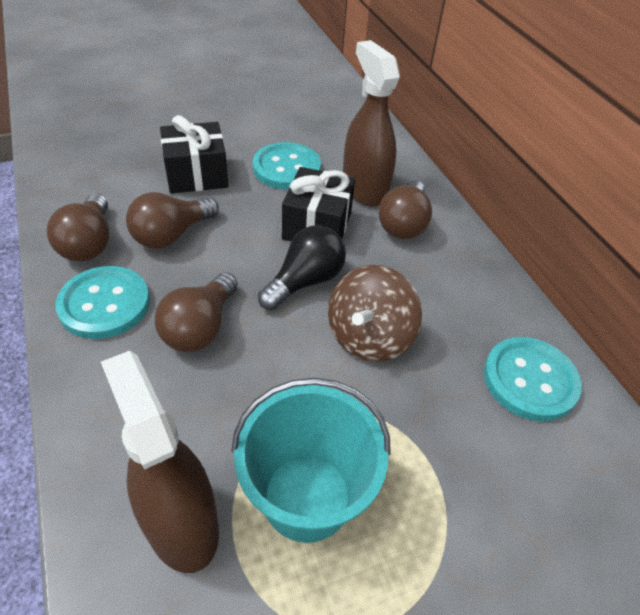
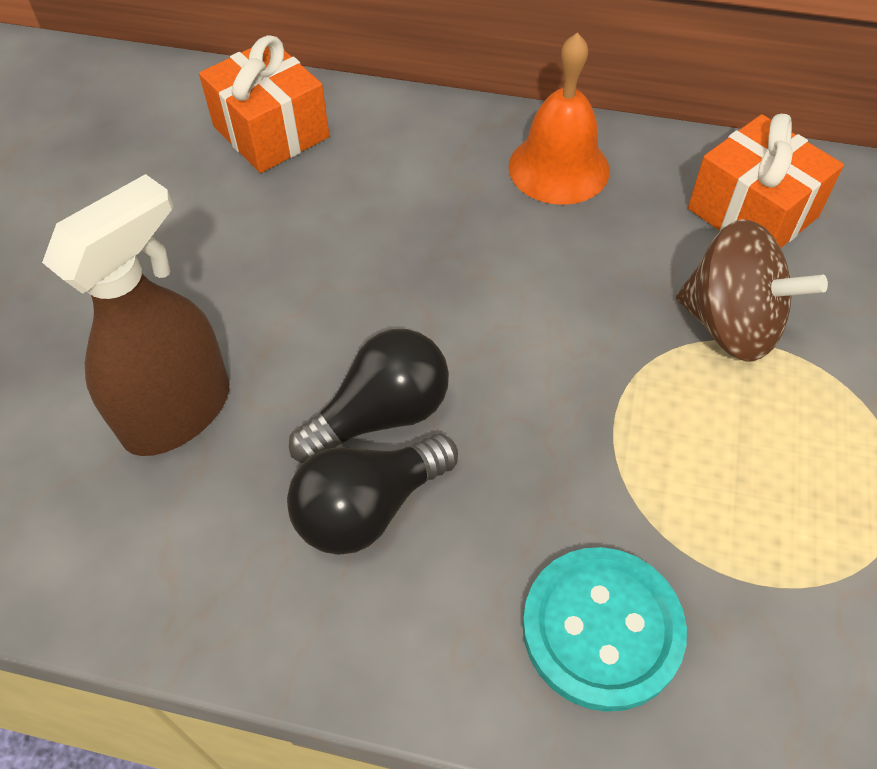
black gift: 2 -> 0
black light bulb: 1 -> 2
brown light bulb: 4 -> 0
brown spray bottle: 2 -> 1
orange bell: 0 -> 1
orange gift: 0 -> 2
turquoise bucket: 1 -> 0
turquoise button: 3 -> 1

